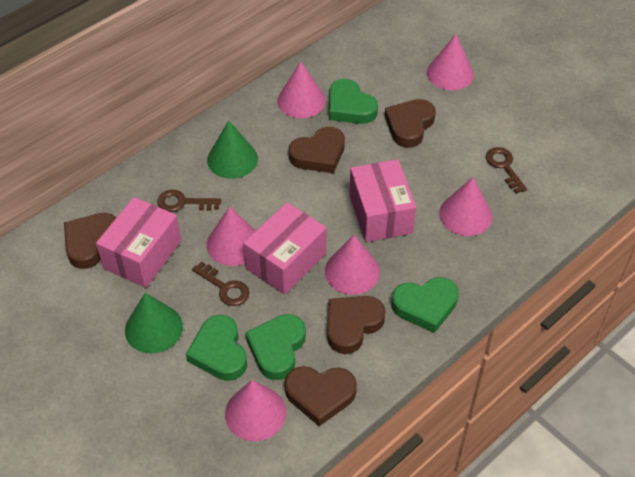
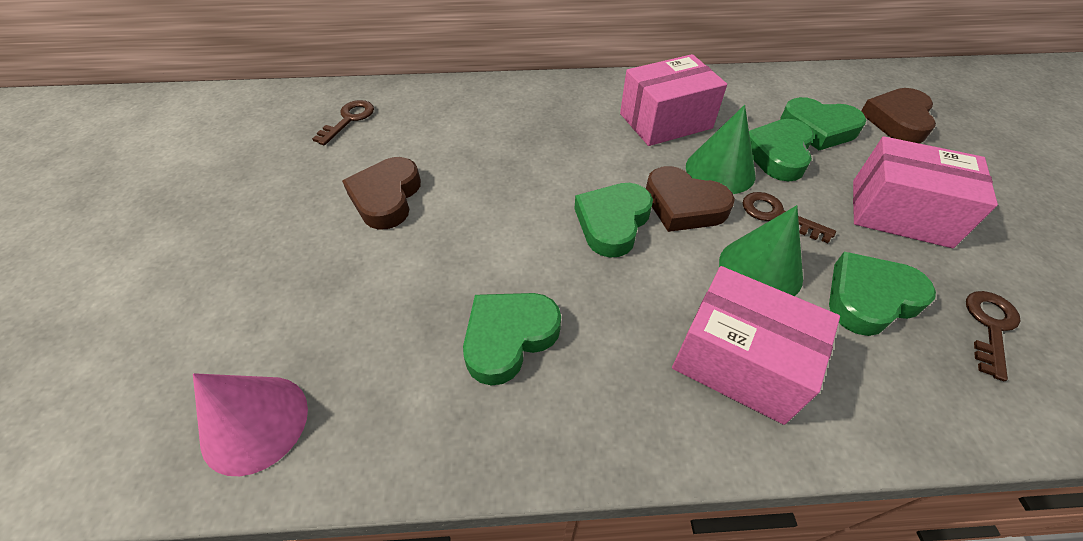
brown heart: 5 -> 3
green heart: 4 -> 5
pink cone: 6 -> 1

